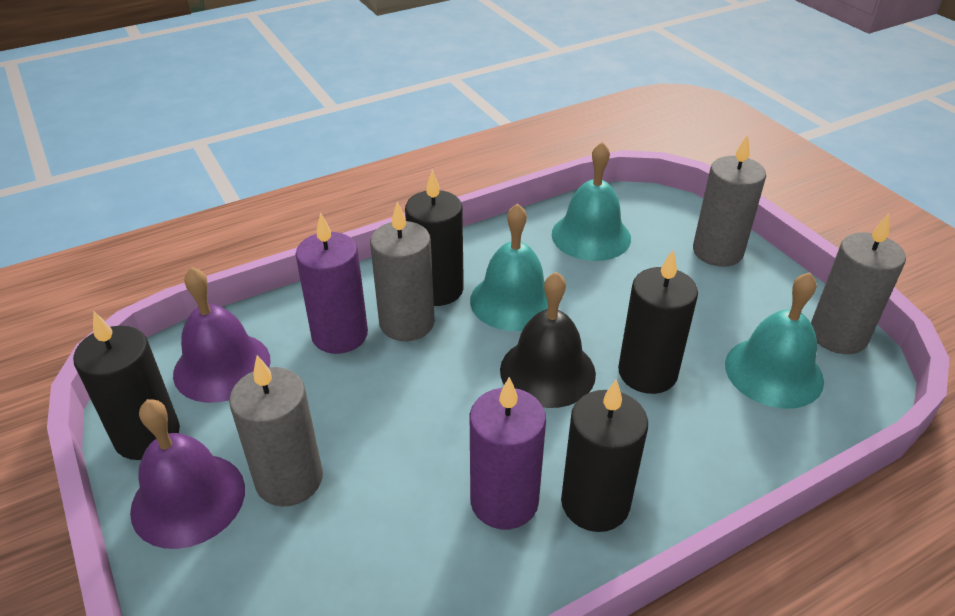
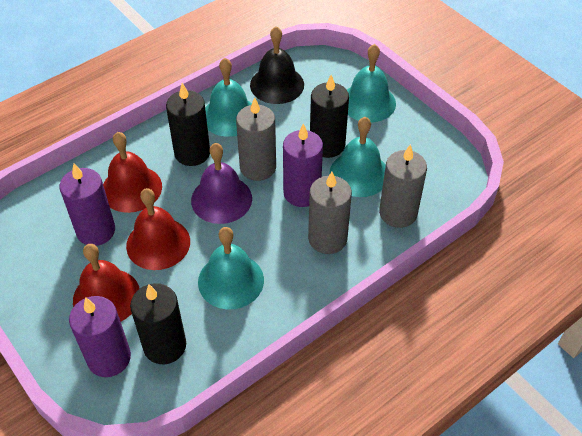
black candle: 4 -> 3
grey candle: 4 -> 3
purple bell: 2 -> 1
purple candle: 2 -> 3
red bell: 0 -> 3
turquoise bell: 3 -> 4

